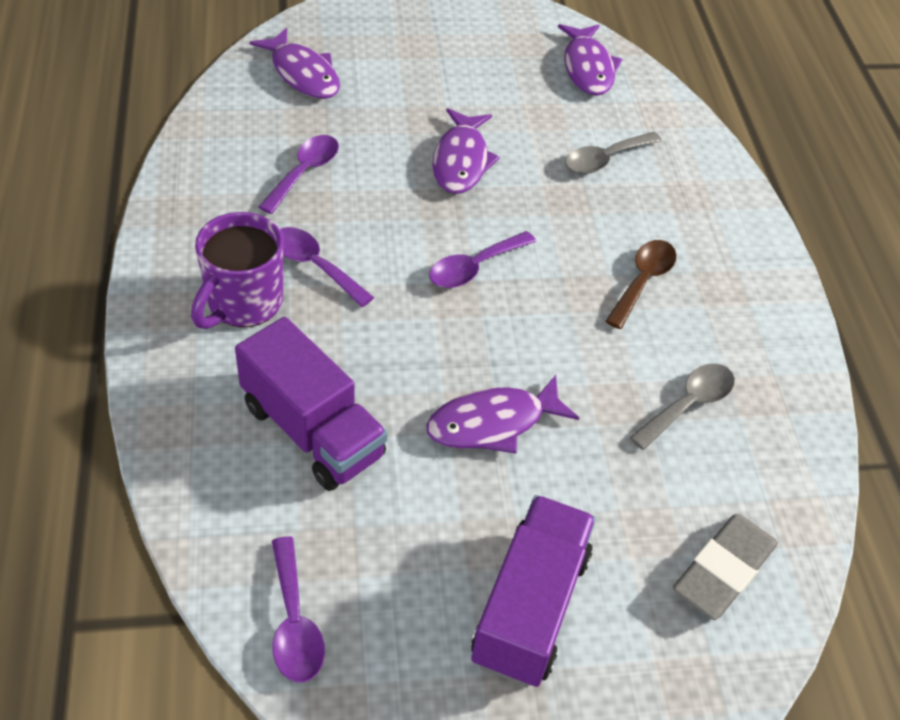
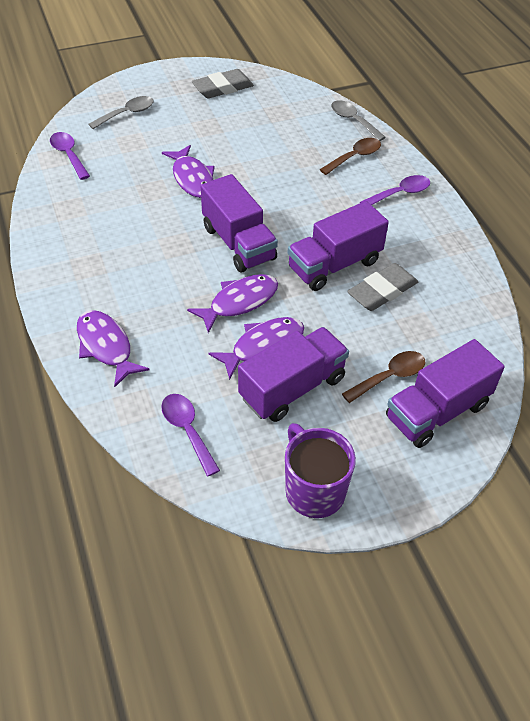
brown spoon: 1 -> 2
grey eraser: 1 -> 2
purple spoon: 4 -> 3
purple truck: 2 -> 4

